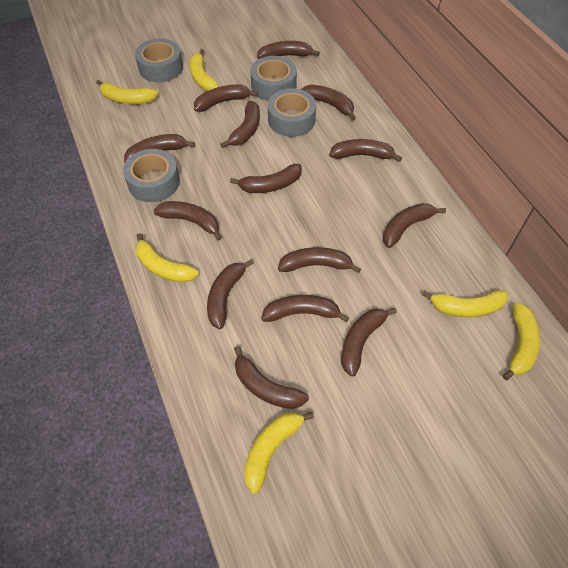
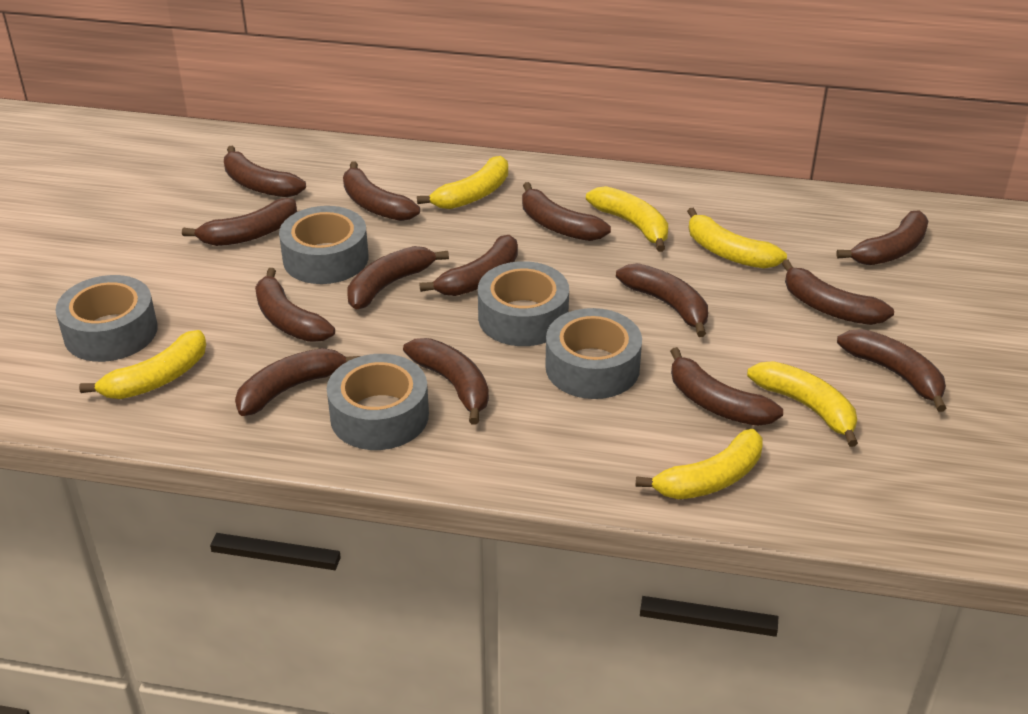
grey tape: 4 -> 5

